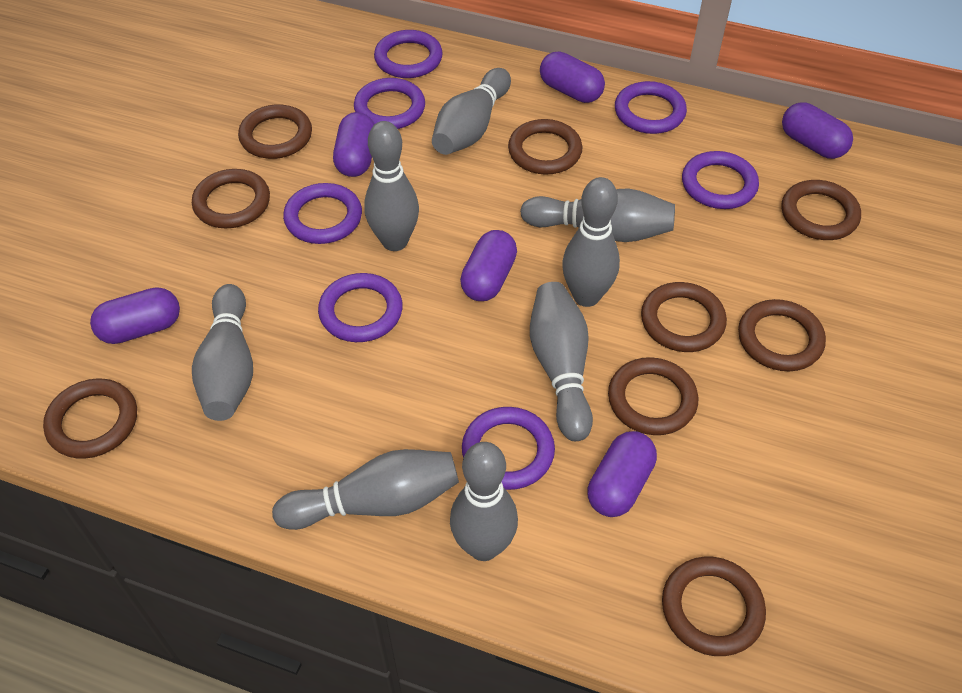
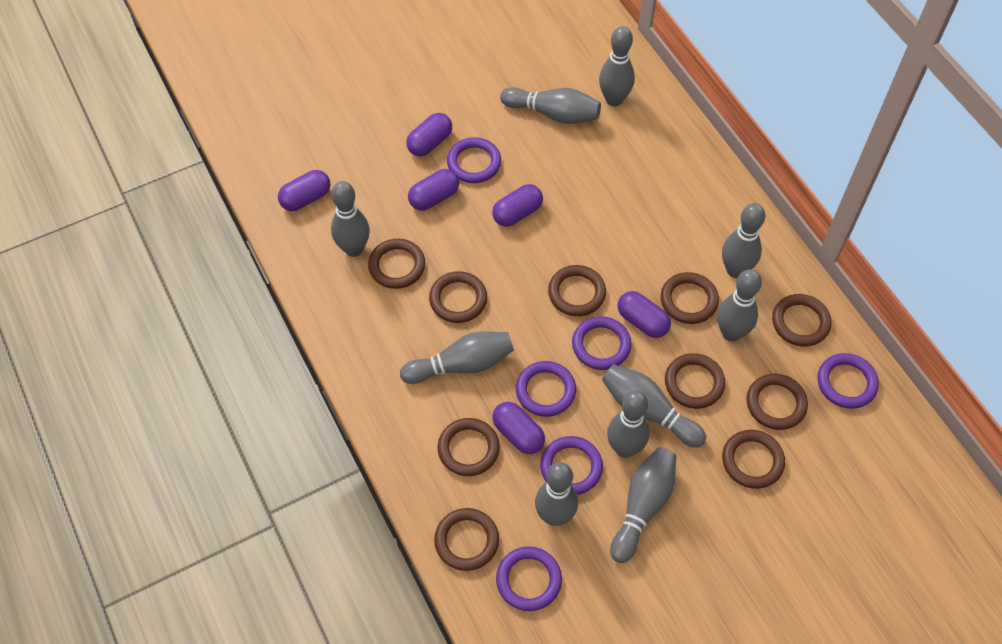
brown ring: 9 -> 10
grey bowling pin: 8 -> 10
purple ring: 7 -> 6

